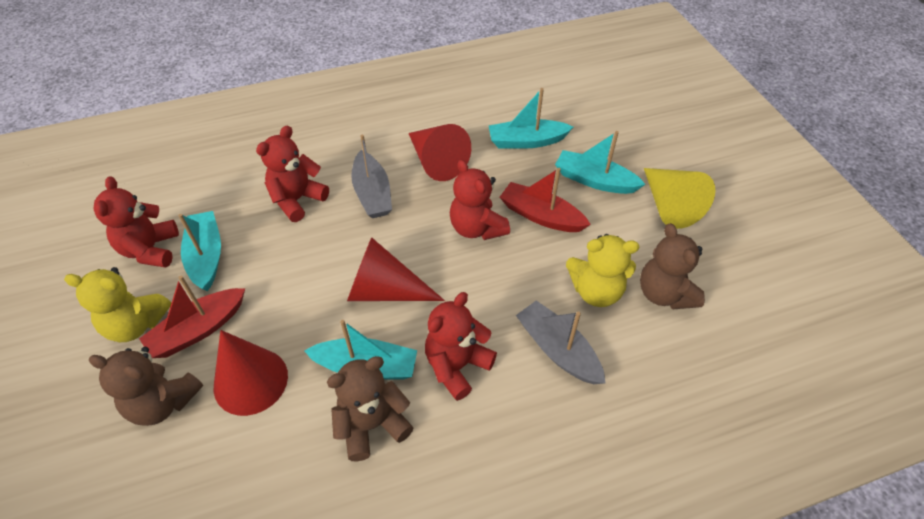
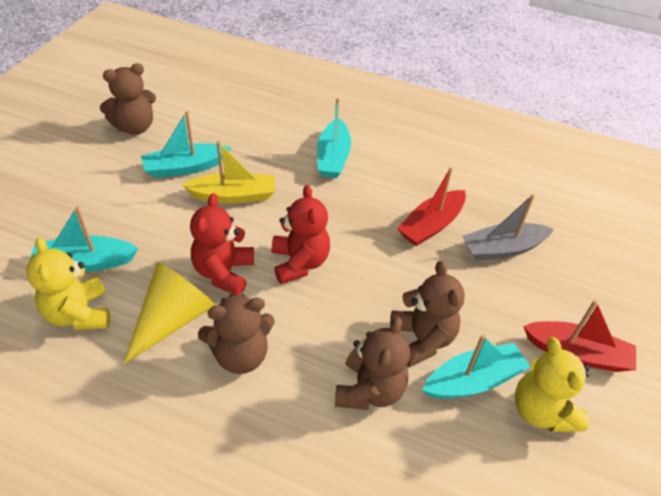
brown teddy bear: 3 -> 4
grey boat: 2 -> 1
red cone: 3 -> 0
red teddy bear: 4 -> 2
yellow boat: 0 -> 1

